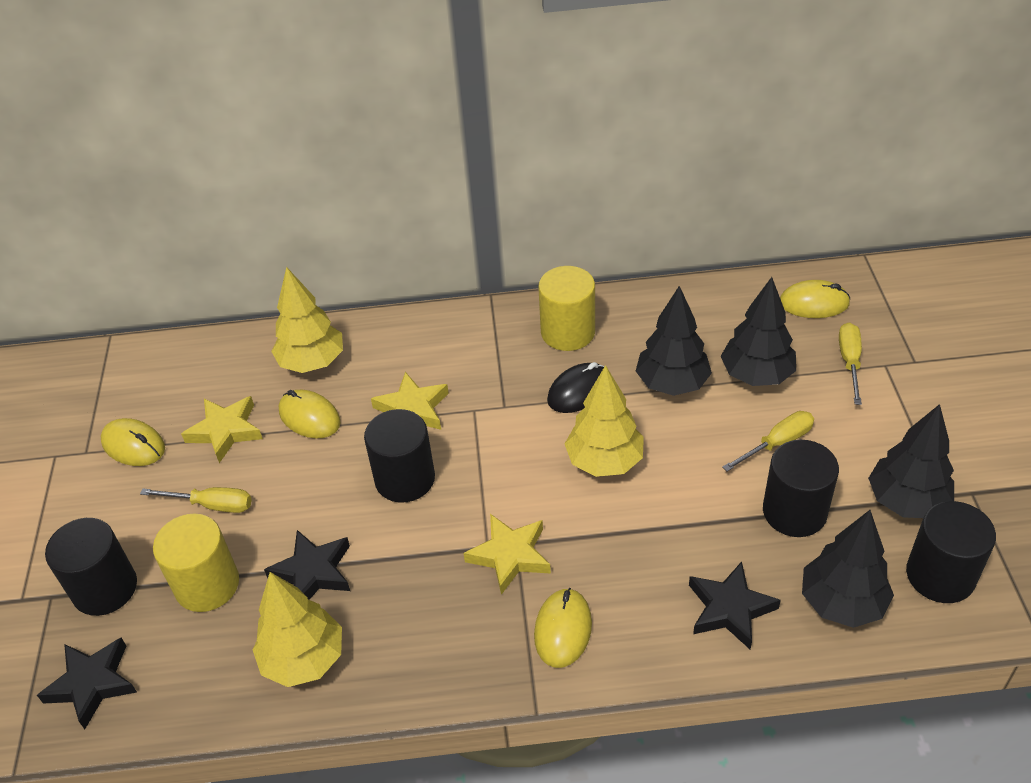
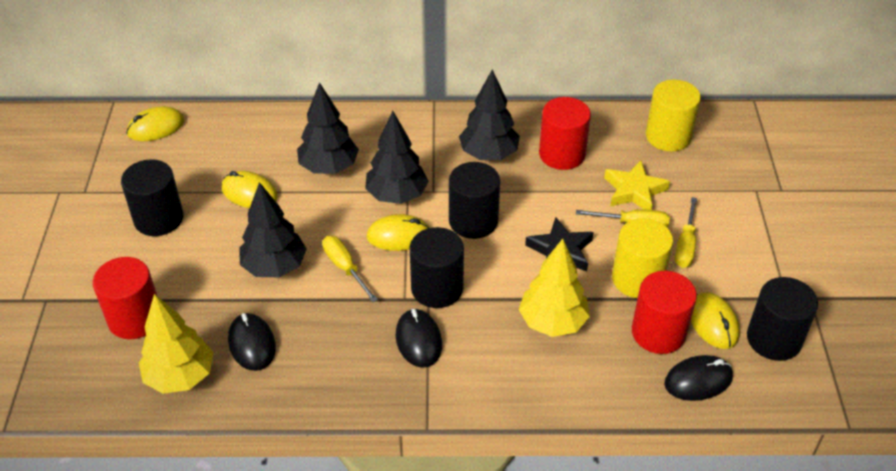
black mouse: 1 -> 3
black star: 3 -> 1
red cylinder: 0 -> 3
yellow star: 3 -> 1
yellow tree: 3 -> 2

